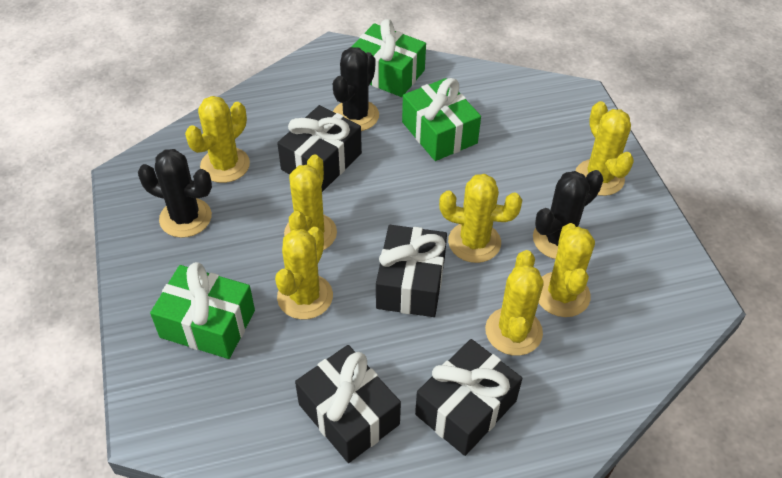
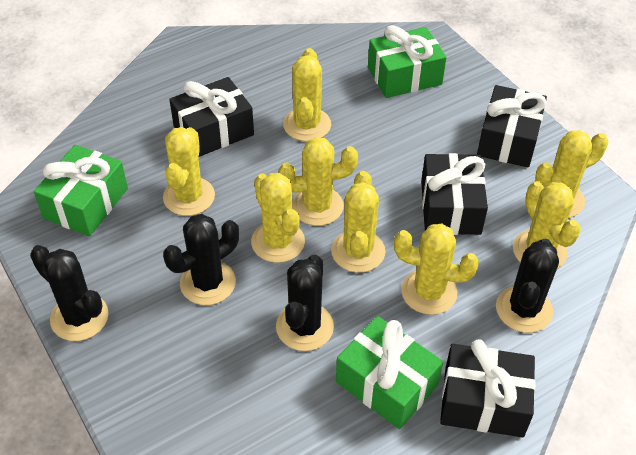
black cactus: 3 -> 4
yellow cactus: 7 -> 8

